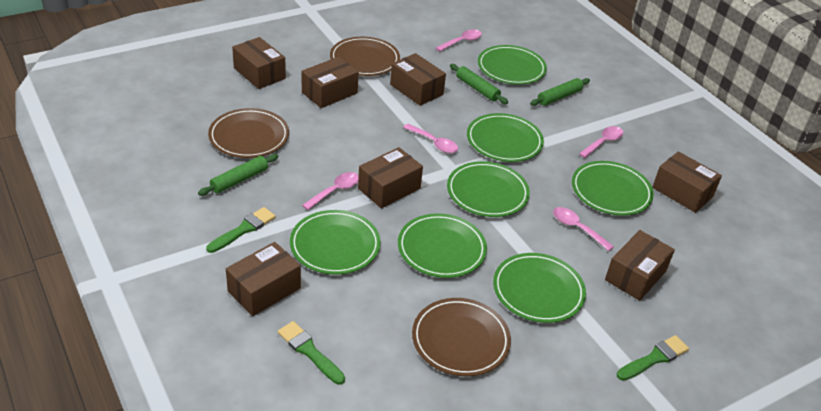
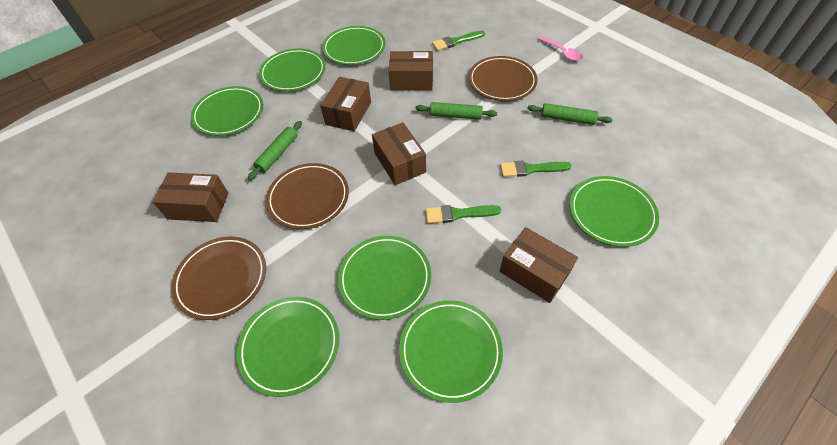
brown box: 7 -> 5
pink spoon: 5 -> 1

